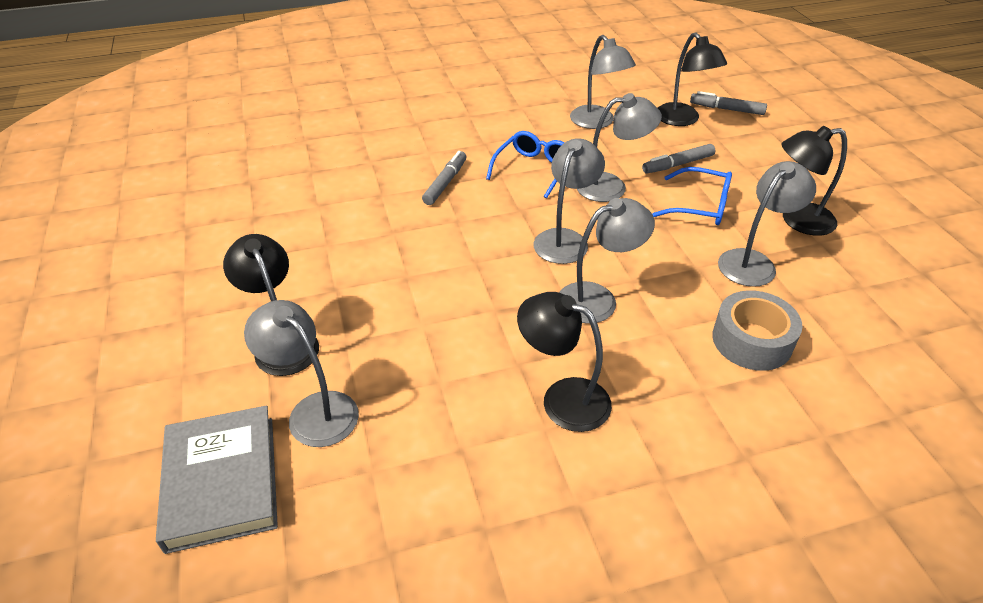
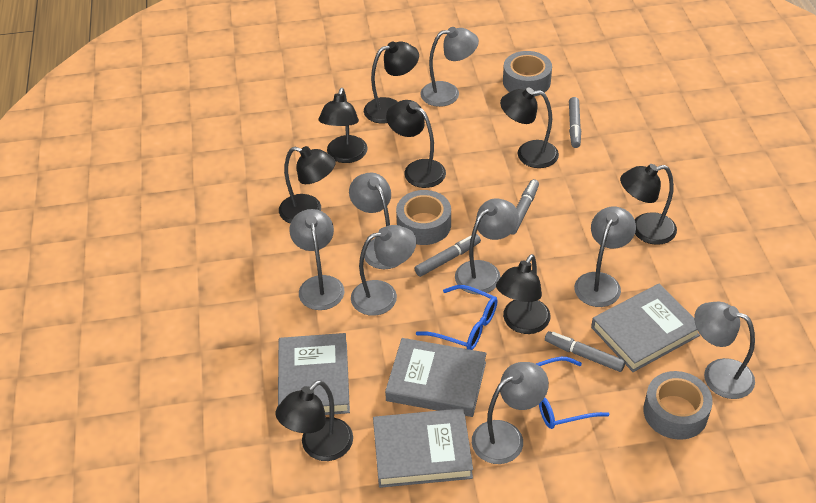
black lamp: 4 -> 8
grey book: 1 -> 4
grey lamp: 6 -> 8
grey marker: 3 -> 4
grey tape: 1 -> 3

